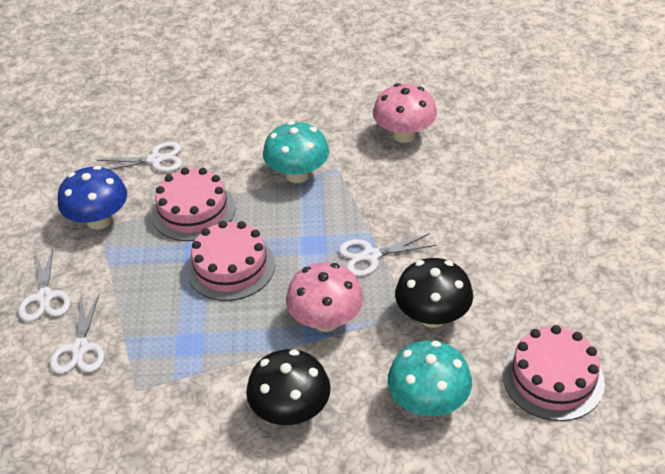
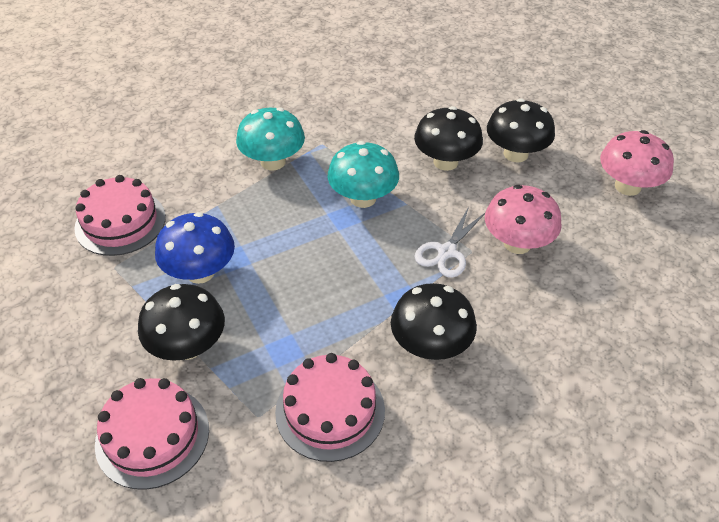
black mushroom: 2 -> 4
white scissors: 4 -> 1

